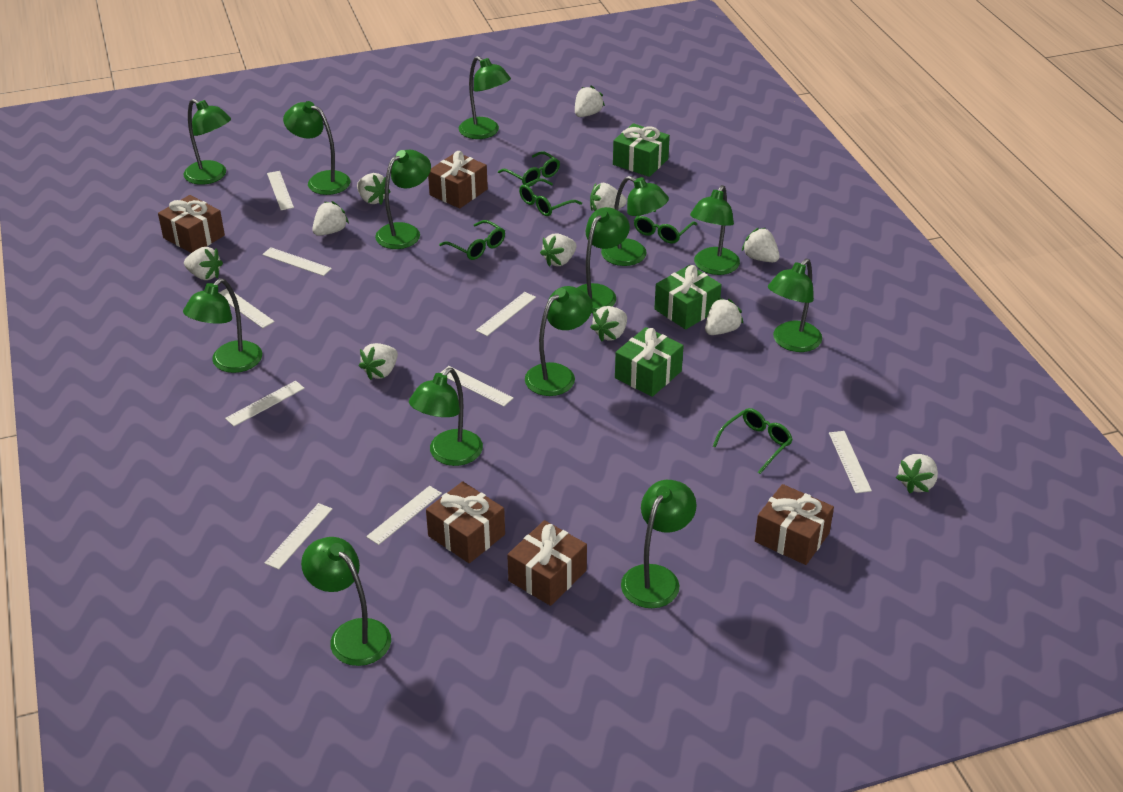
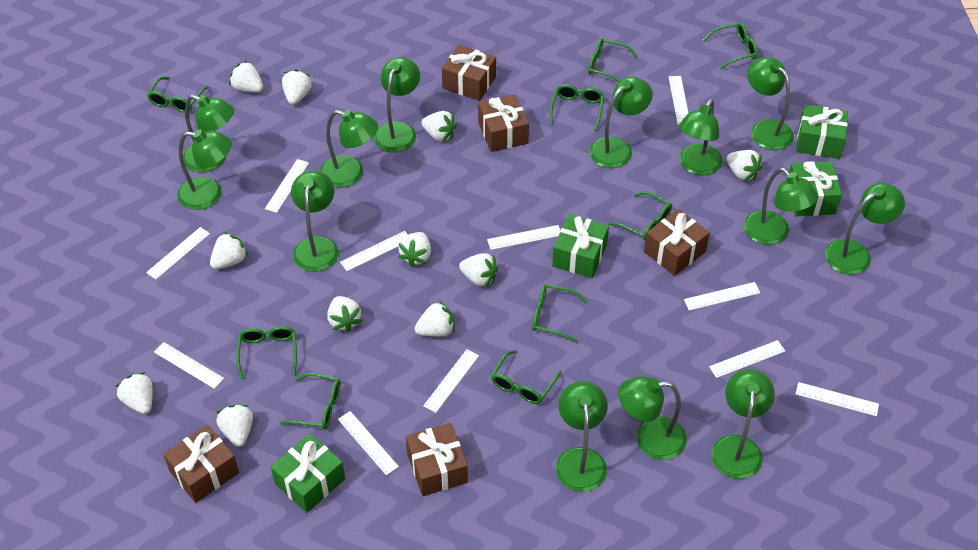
green gift: 3 -> 4
green glasses: 5 -> 9
white ruler: 9 -> 11

